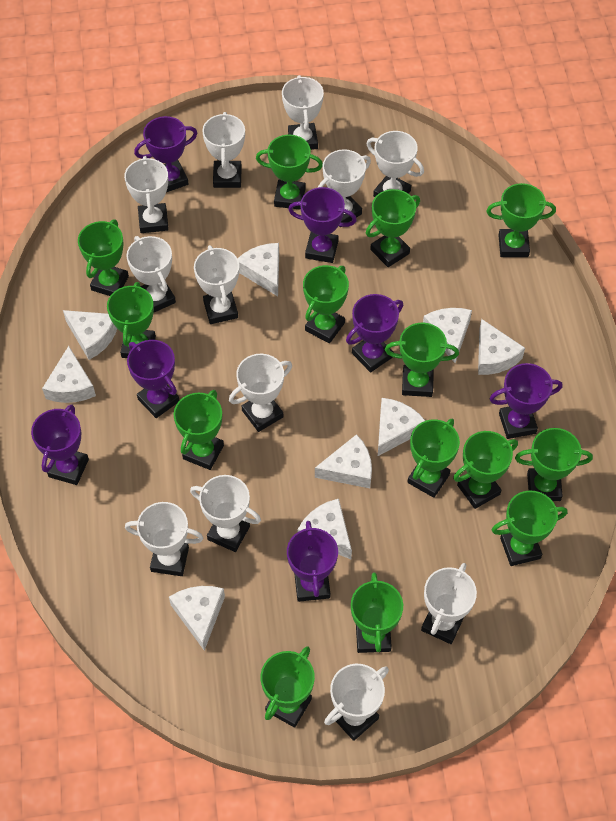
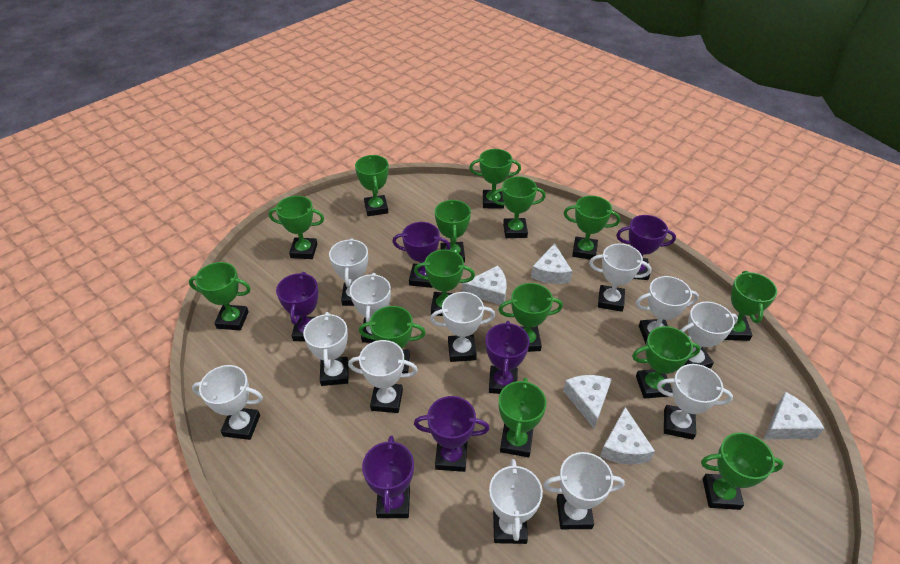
purple trophy: 7 -> 6
white cheese: 9 -> 5

